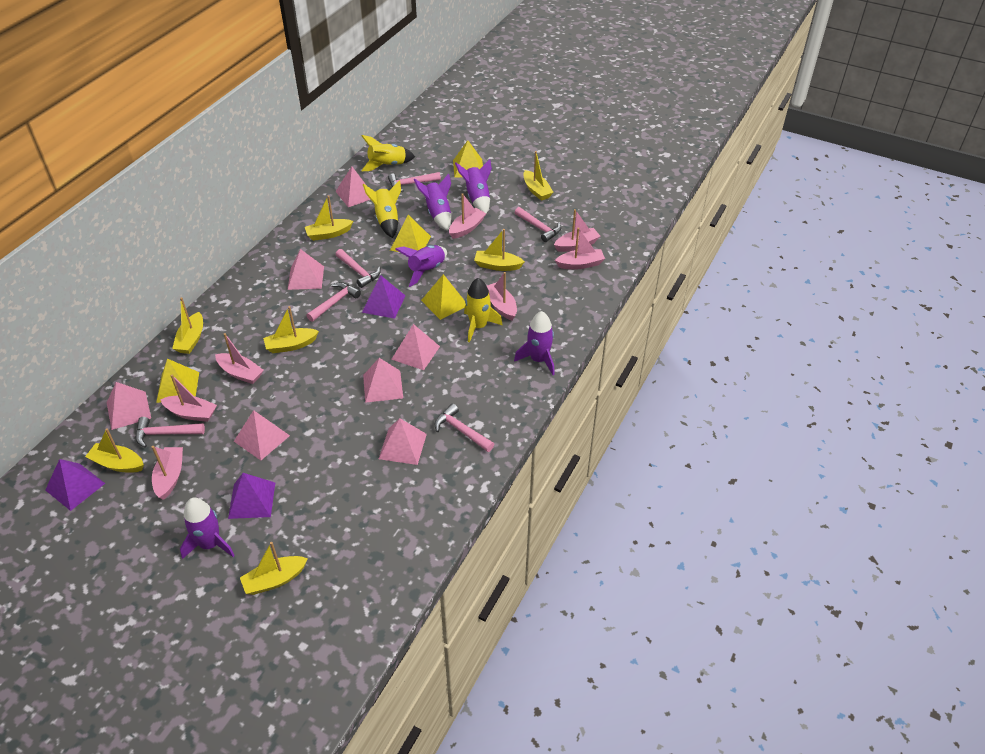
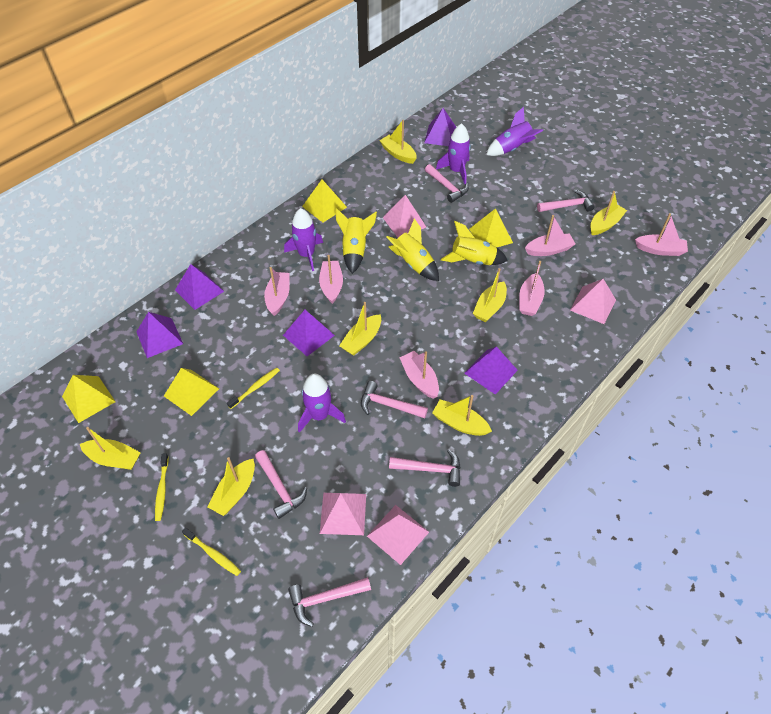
pink boat: 7 -> 6
pink pyramid: 7 -> 4
purple pyramid: 3 -> 5
purple rocket: 5 -> 4
yellow toothbrush: 0 -> 3

